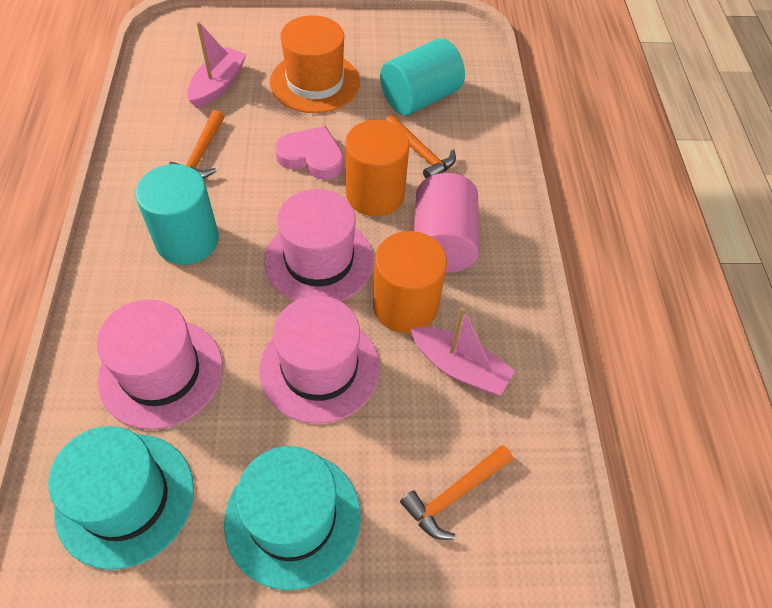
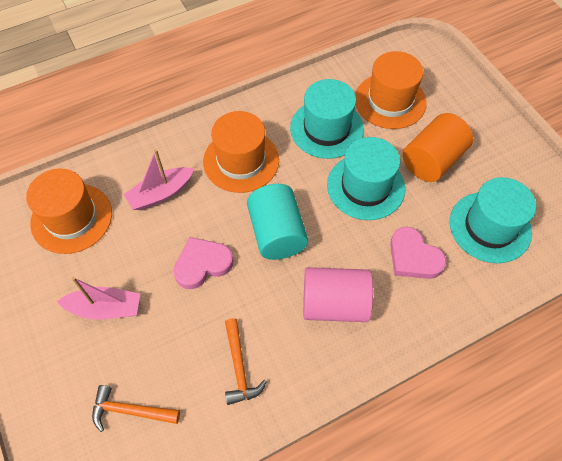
orange cylinder: 2 -> 1
orange hammer: 3 -> 2
orange hat: 1 -> 3
pink hat: 3 -> 0
pink heart: 1 -> 2
turquoise cylinder: 2 -> 1
turquoise hat: 2 -> 3

